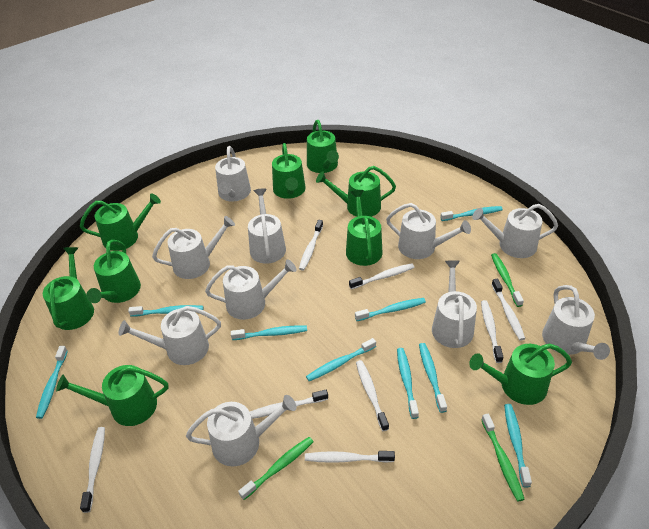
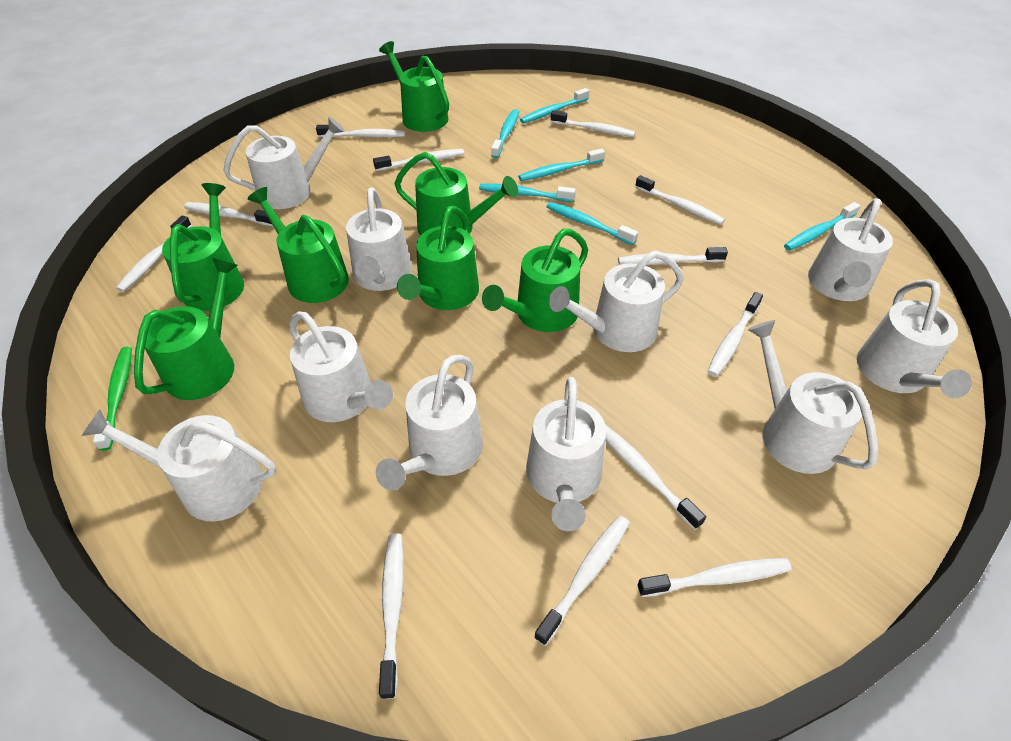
green toothbrush: 3 -> 1
green watering can: 9 -> 7
turquoise toothbrush: 9 -> 6
white toothbrush: 8 -> 12

